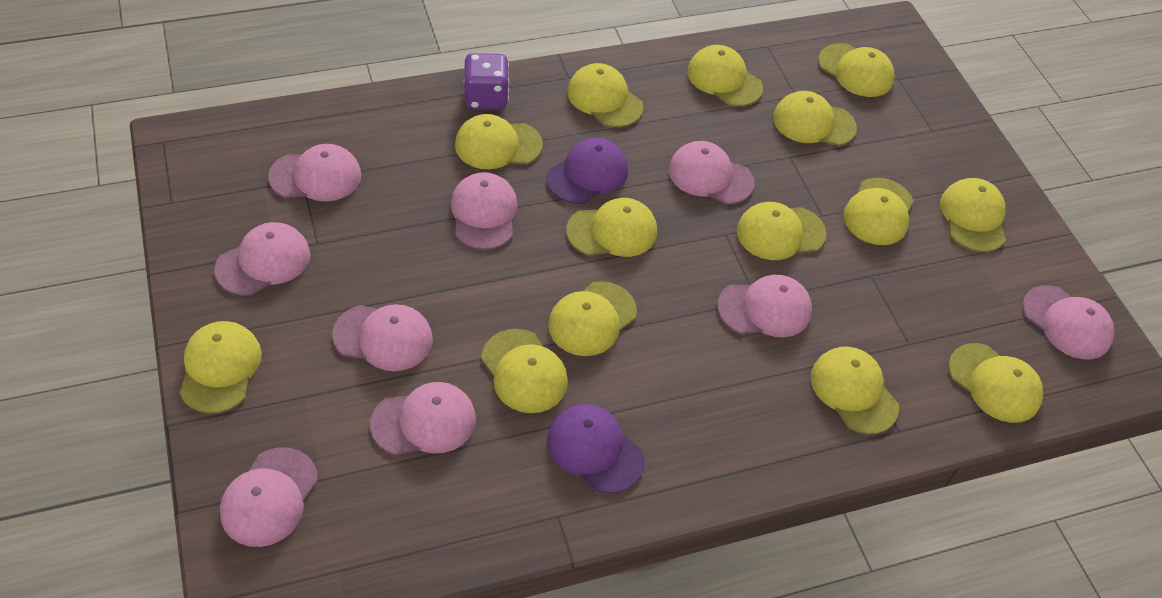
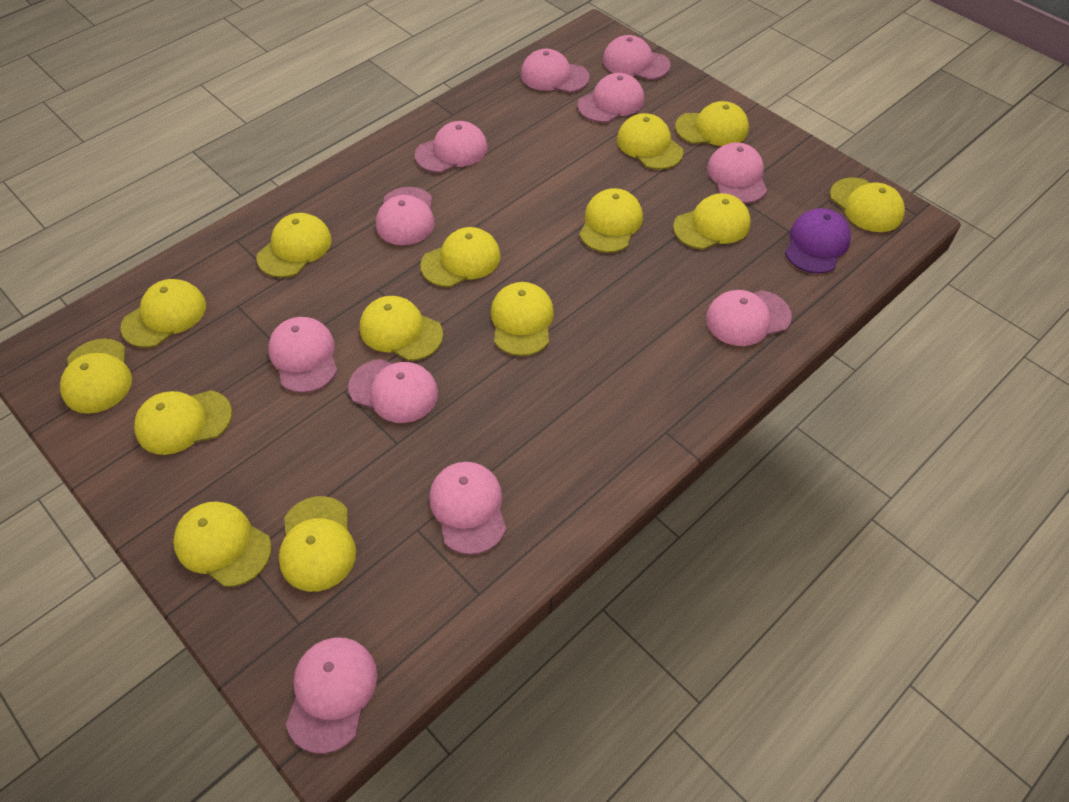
pink cap: 9 -> 11
purple cap: 2 -> 1
purple dice: 1 -> 0

